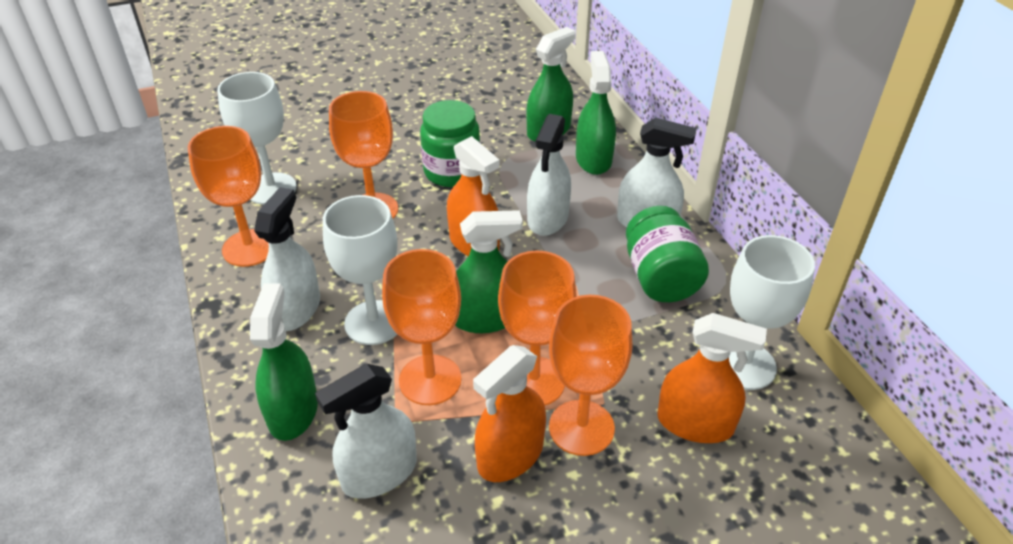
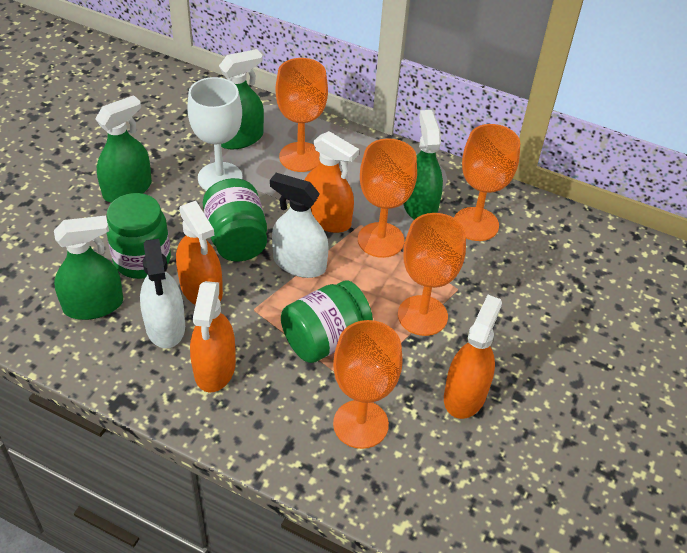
green jar: 2 -> 3
orange spray bottle: 3 -> 4
white goblet: 3 -> 1
white spray bottle: 4 -> 2

